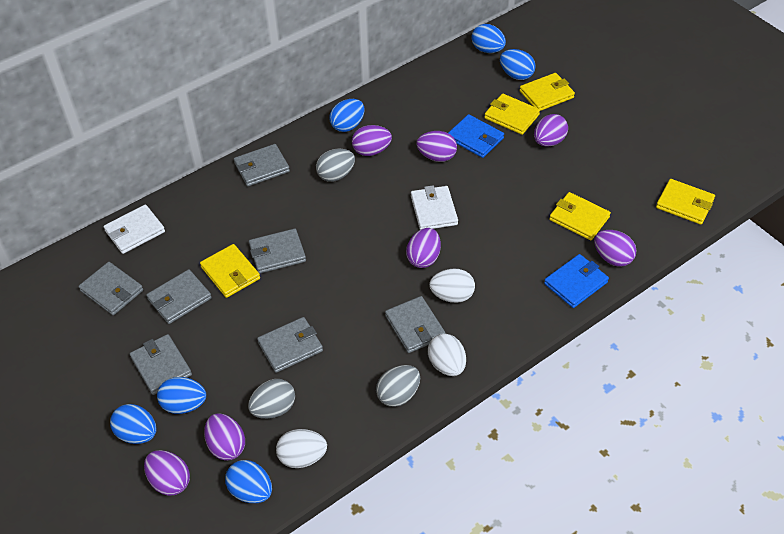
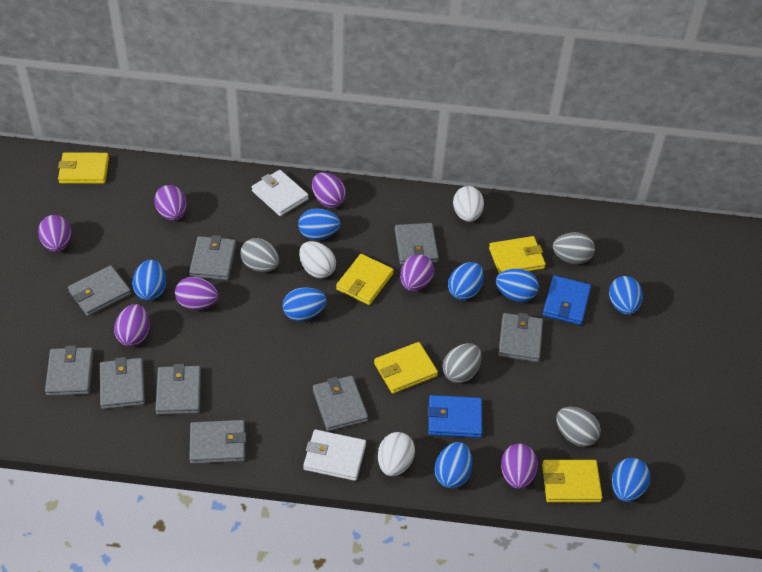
blue egg: 6 -> 8
grey egg: 3 -> 4
grey wallet: 7 -> 9

